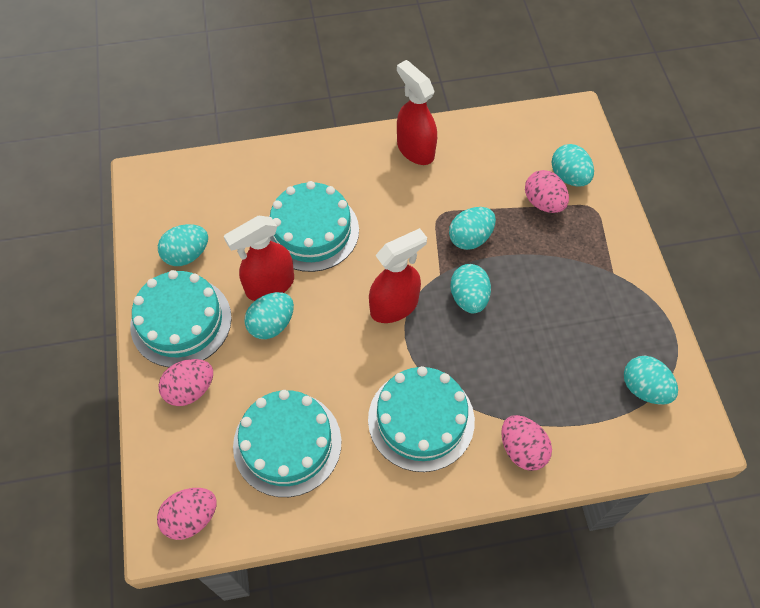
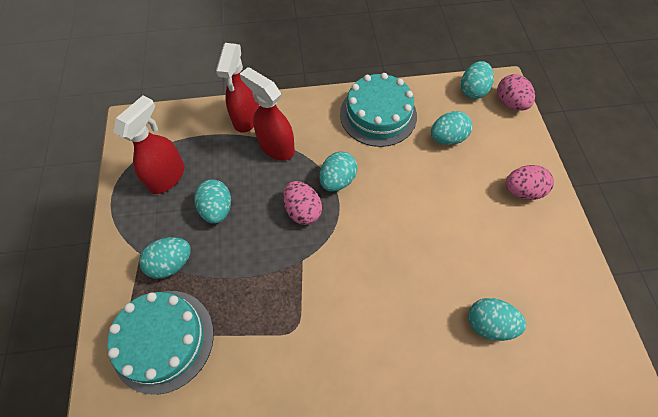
pink egg: 4 -> 3
turquoise cake: 4 -> 2

